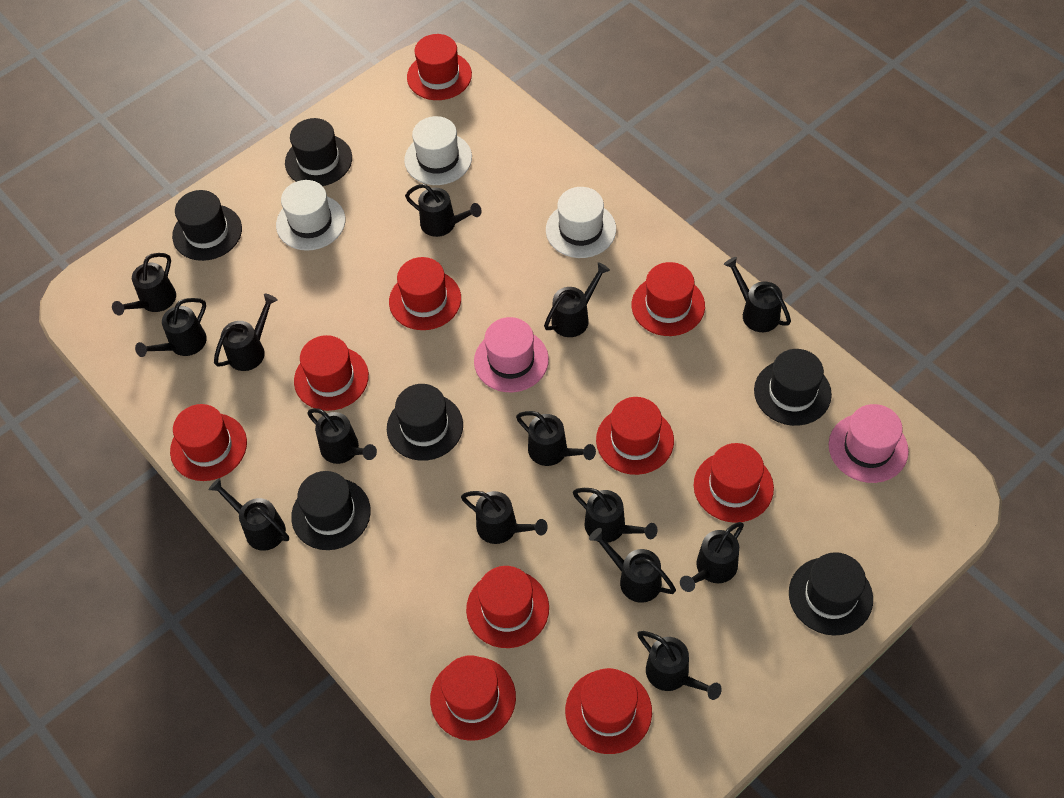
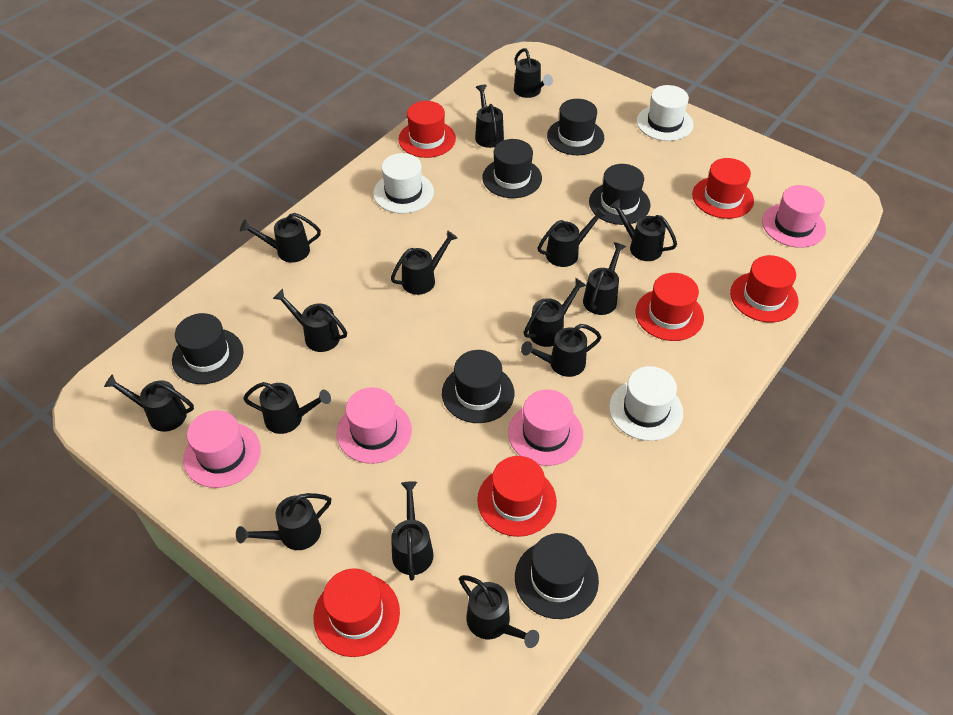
black watering can: 14 -> 15
pink hat: 2 -> 4
red hat: 10 -> 6

